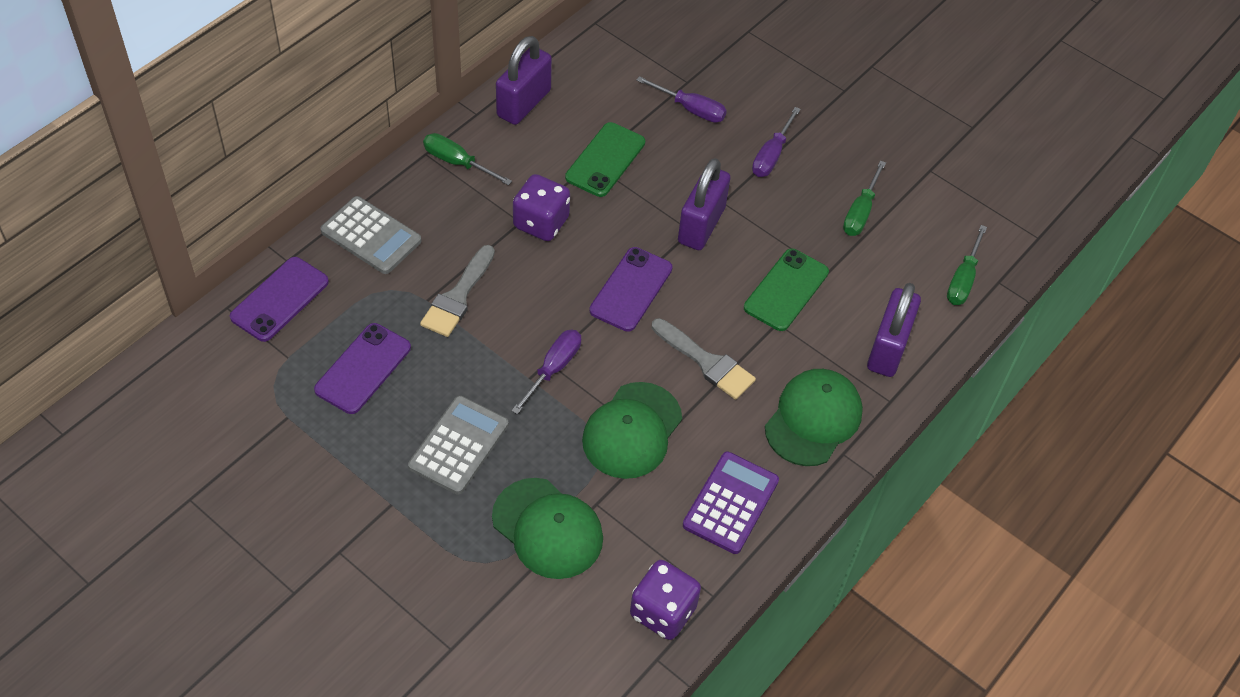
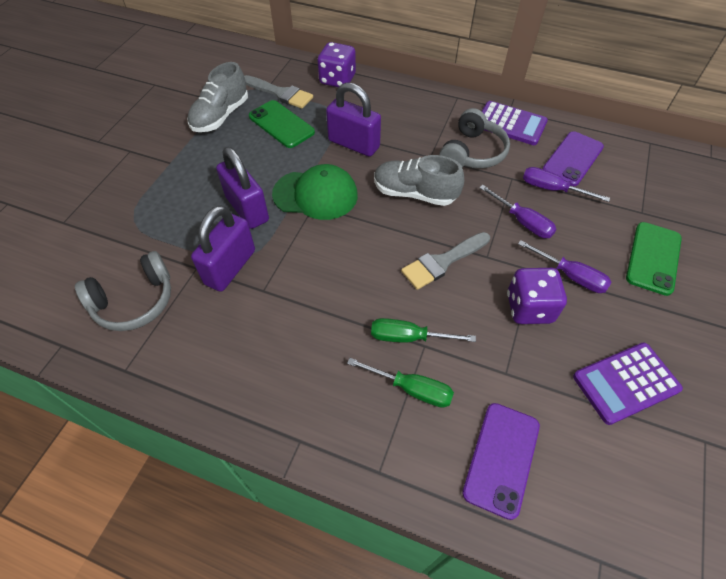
green cap: 3 -> 1
green screwdriver: 3 -> 2
grey calculator: 2 -> 0
grey headphones: 0 -> 2
grey shoe: 0 -> 2
purple calculator: 1 -> 2
purple phone: 3 -> 2

